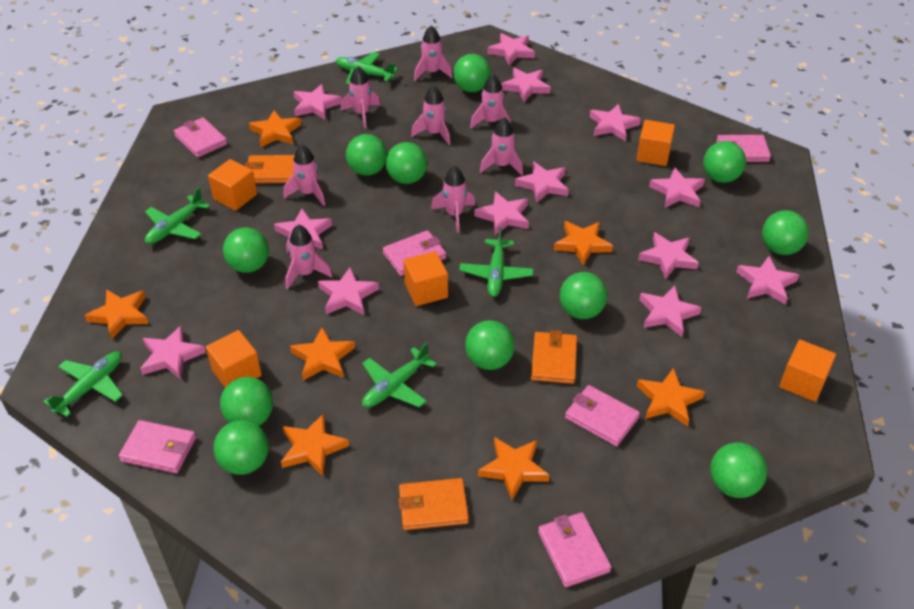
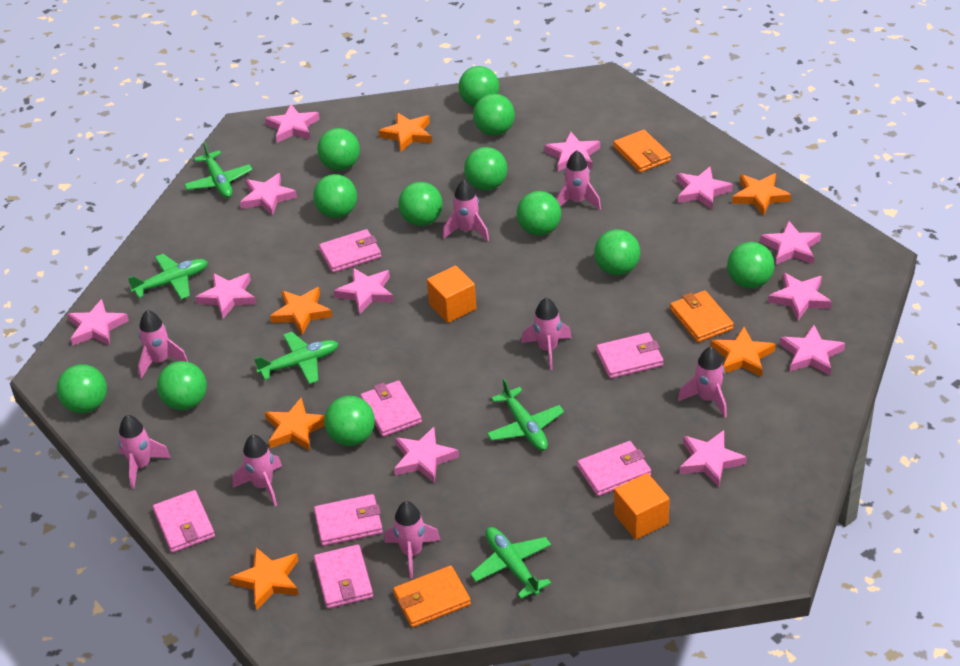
green ball: 11 -> 12
orange cube: 5 -> 2
orange star: 7 -> 6
pink star: 13 -> 12
pink wallet: 6 -> 7

